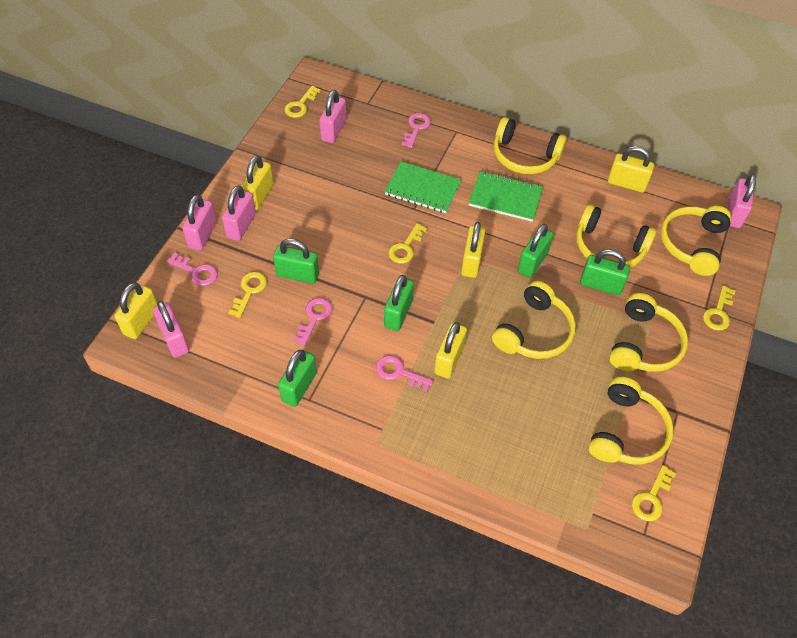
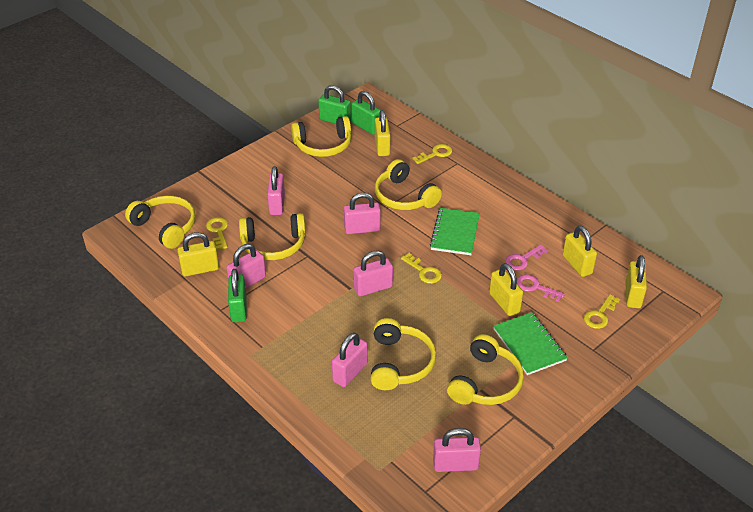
green padlock: 5 -> 3
pink key: 4 -> 2
pink padlock: 5 -> 6
yellow key: 5 -> 4

